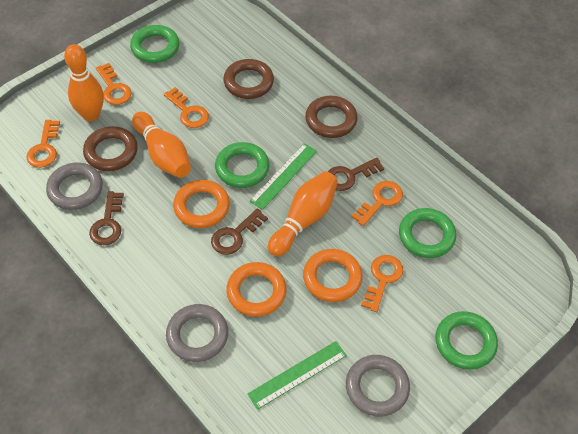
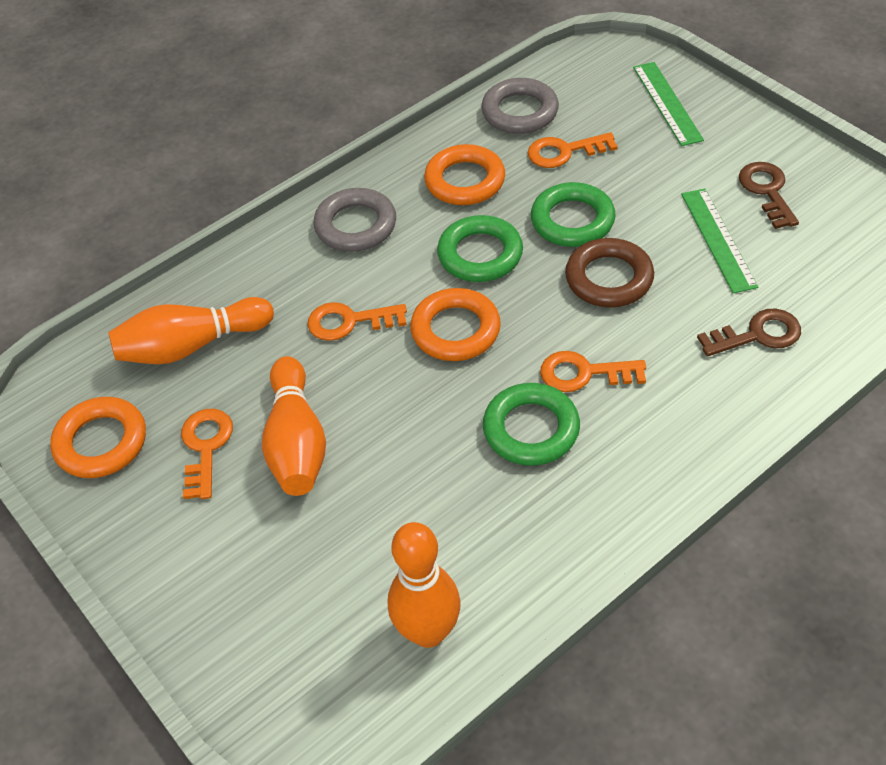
brown key: 3 -> 2
brown ring: 3 -> 1
green ring: 4 -> 3
grey ring: 3 -> 2
orange key: 5 -> 4

